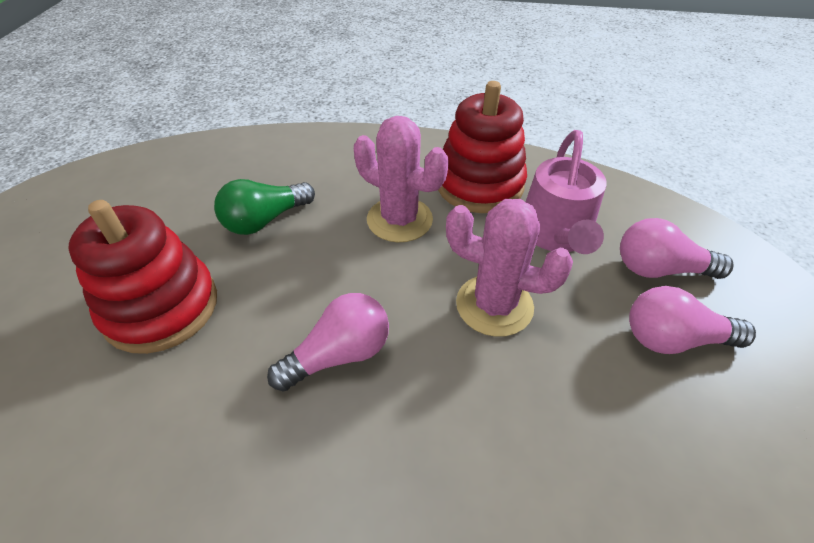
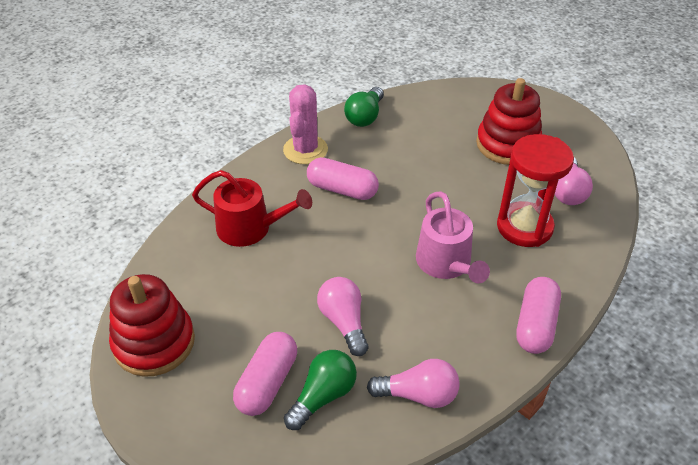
green light bulb: 1 -> 2
pink cactus: 2 -> 1
pink capsule: 0 -> 3
red hourglass: 0 -> 1
red watering can: 0 -> 1

